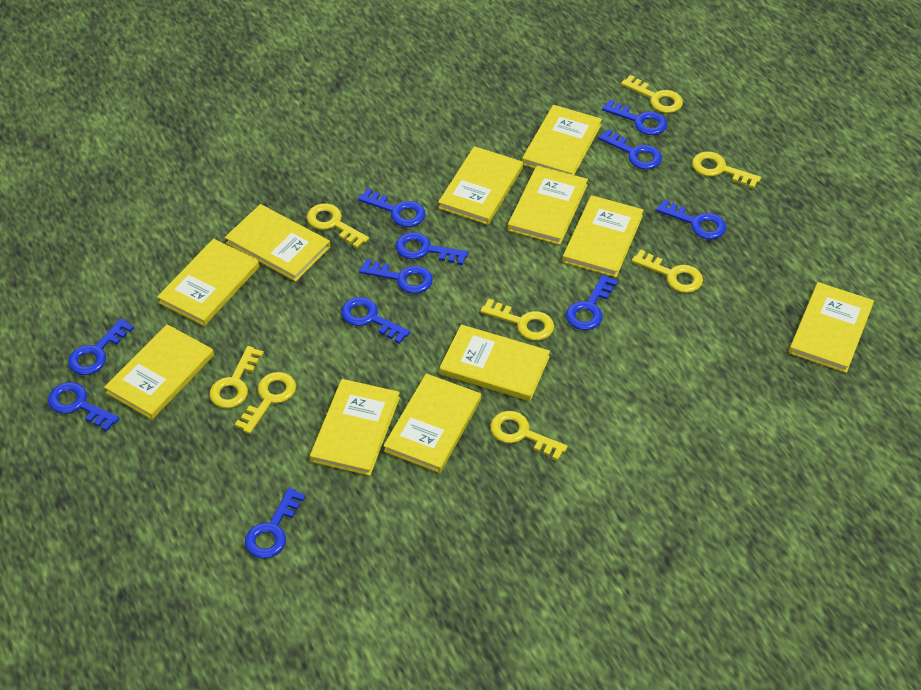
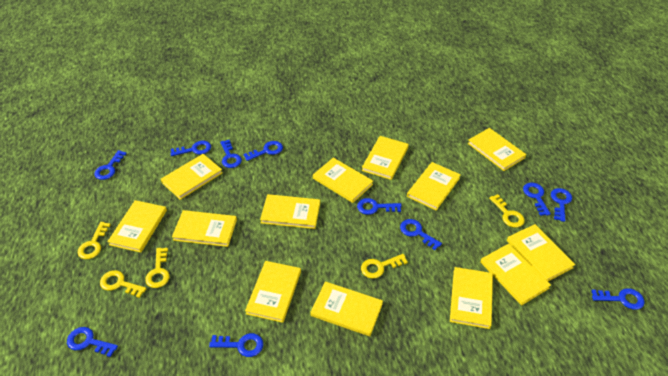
yellow book: 11 -> 13
yellow key: 8 -> 5

